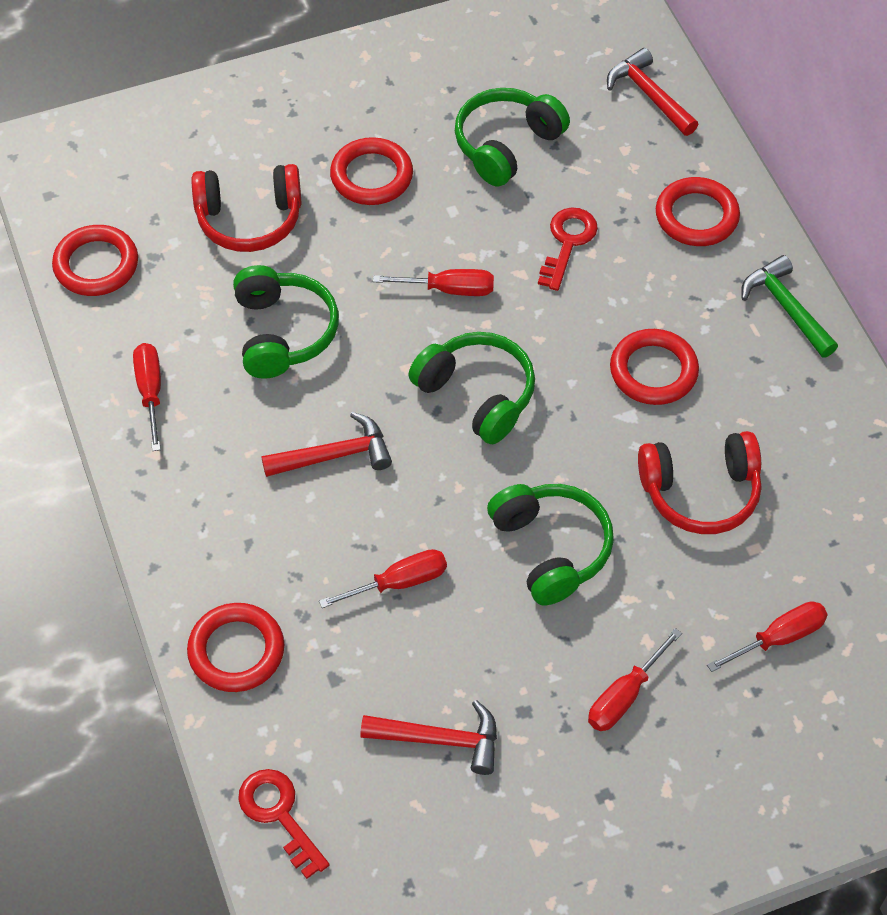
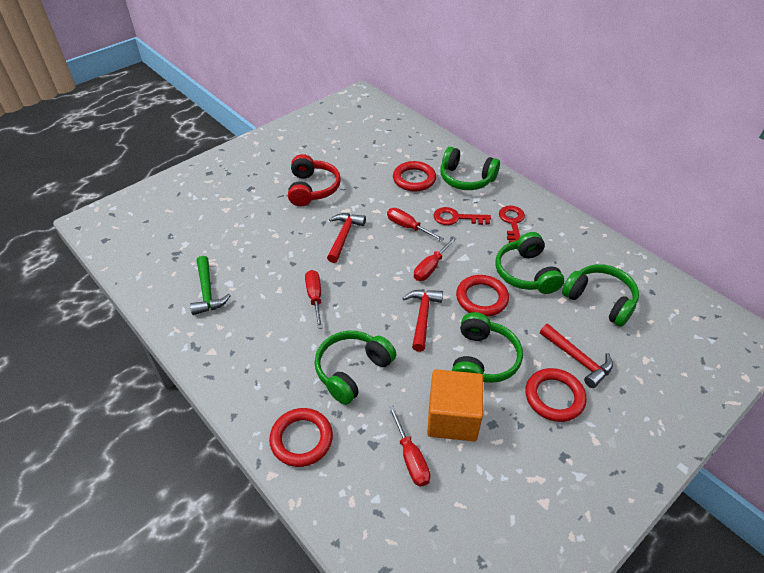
green headphones: 4 -> 5
orange cube: 0 -> 1
red headphones: 2 -> 1
red ring: 5 -> 4
red screwdriver: 5 -> 4

